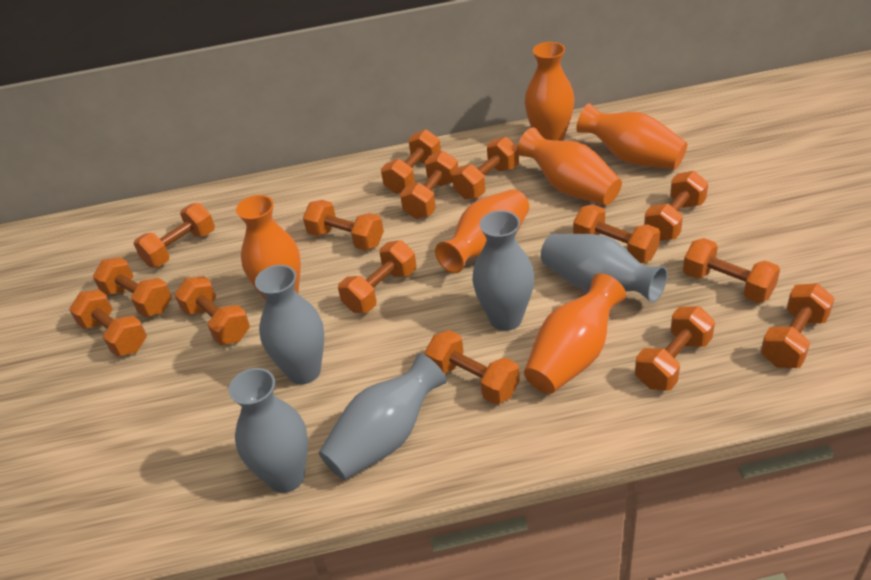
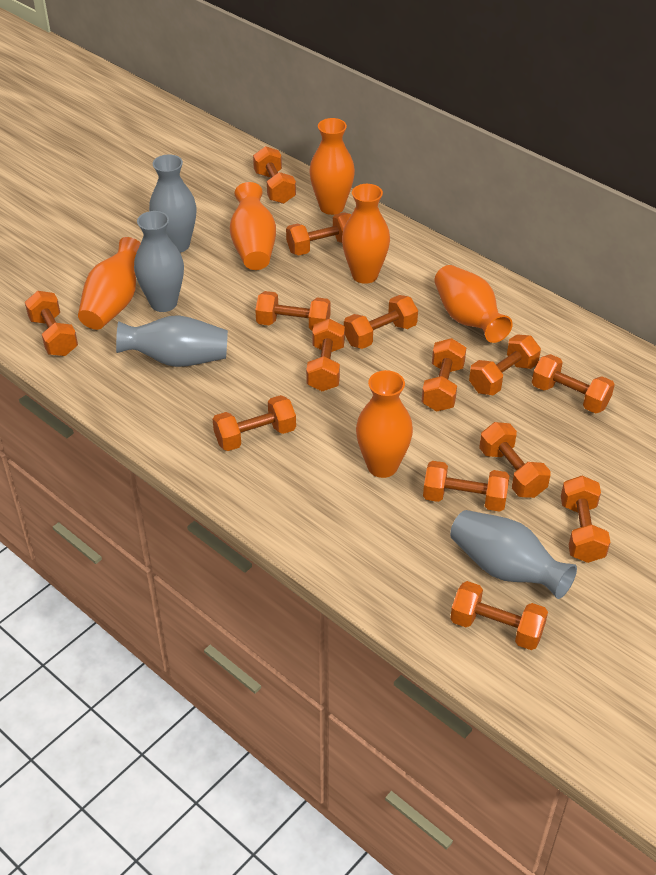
grey vase: 5 -> 4
orange dumbbell: 15 -> 14

